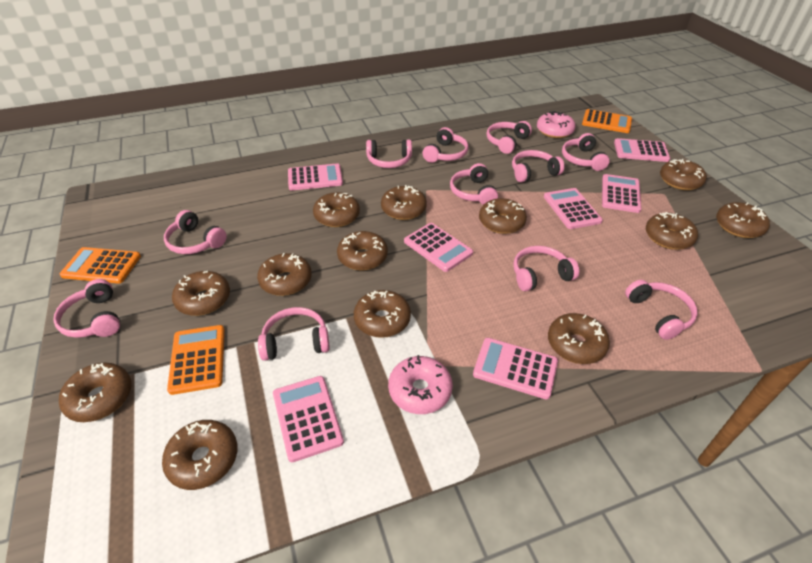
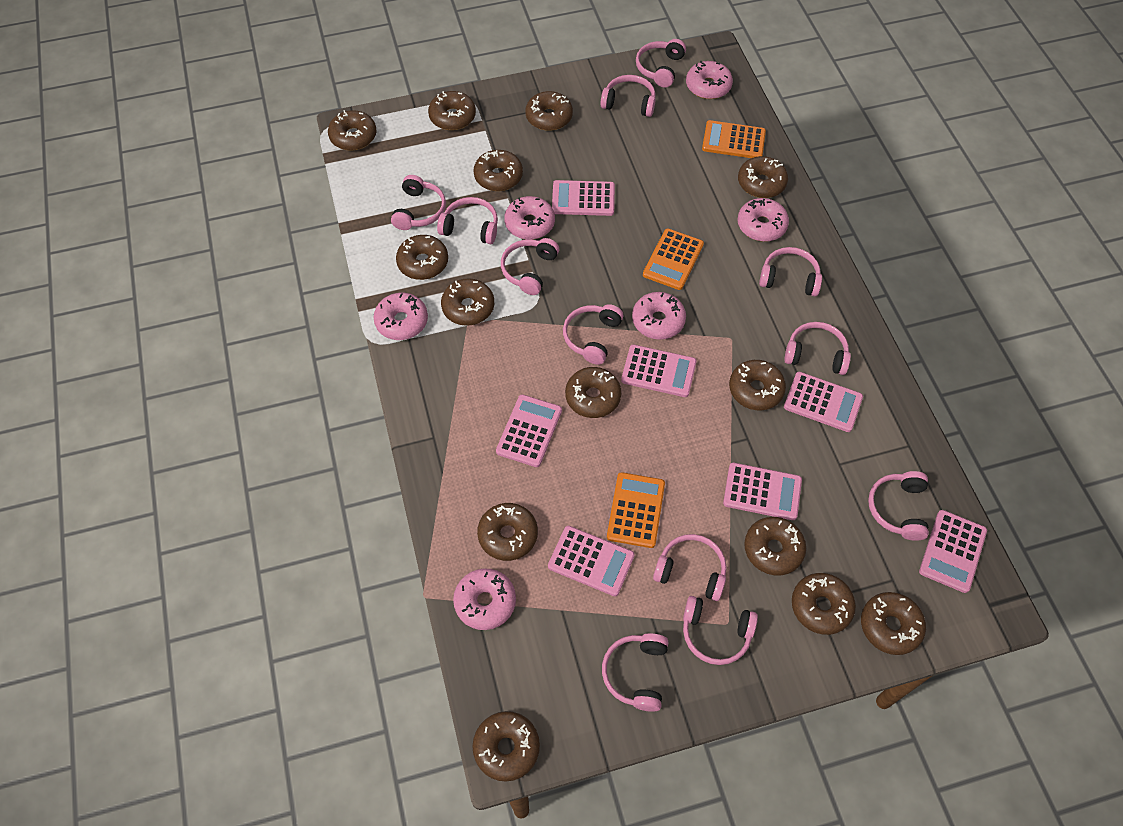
brown donut: 13 -> 14
pink donut: 2 -> 6
pink headphones: 11 -> 12

